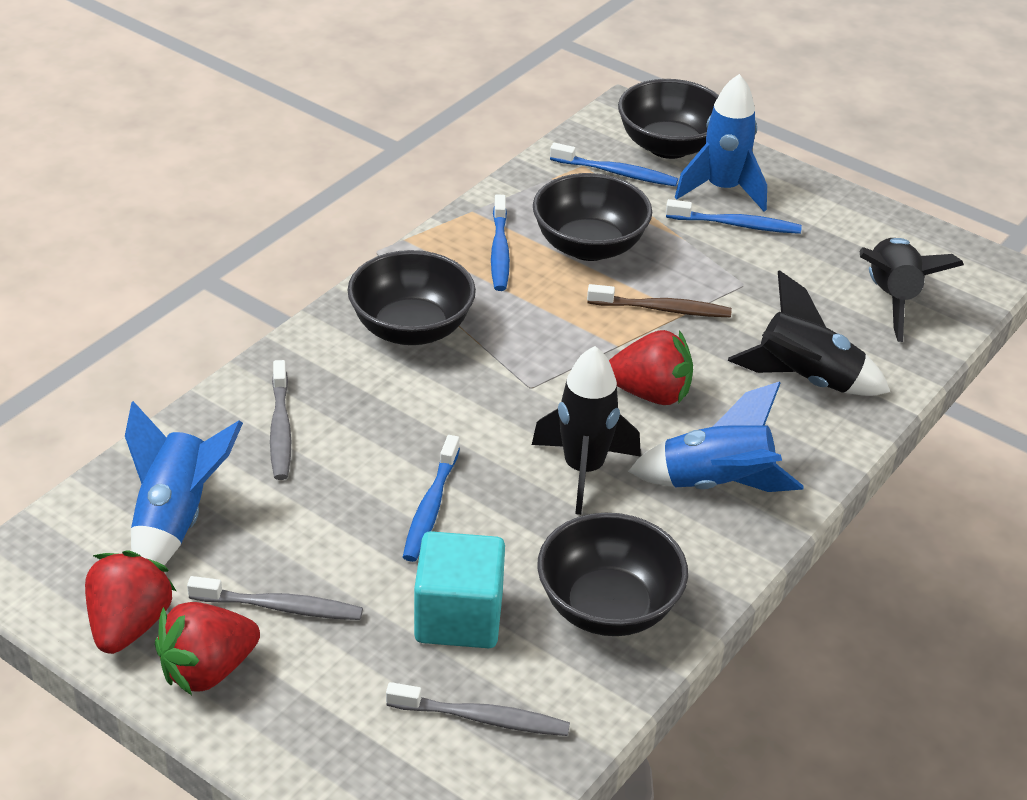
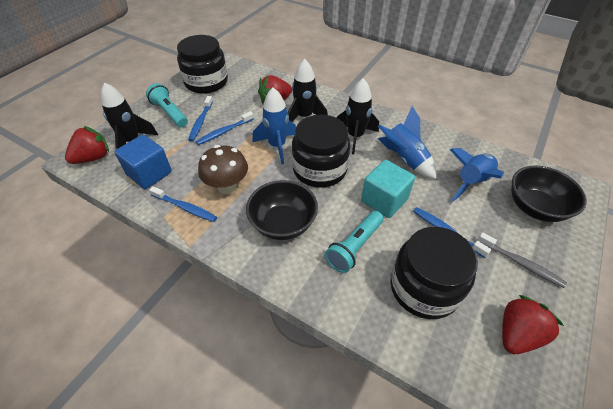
black bowl: 4 -> 2
black jar: 0 -> 3
blue cube: 0 -> 1
brown mushroom: 0 -> 1
brown toothbrush: 1 -> 0
grey toothbrush: 3 -> 1
turquoise flashlight: 0 -> 2

